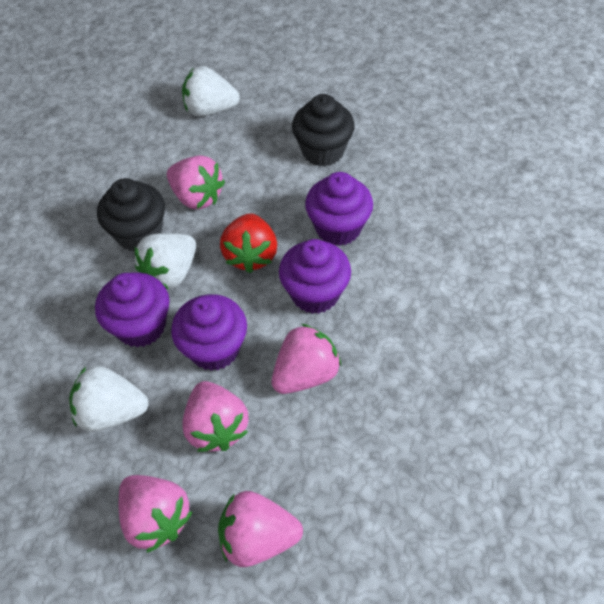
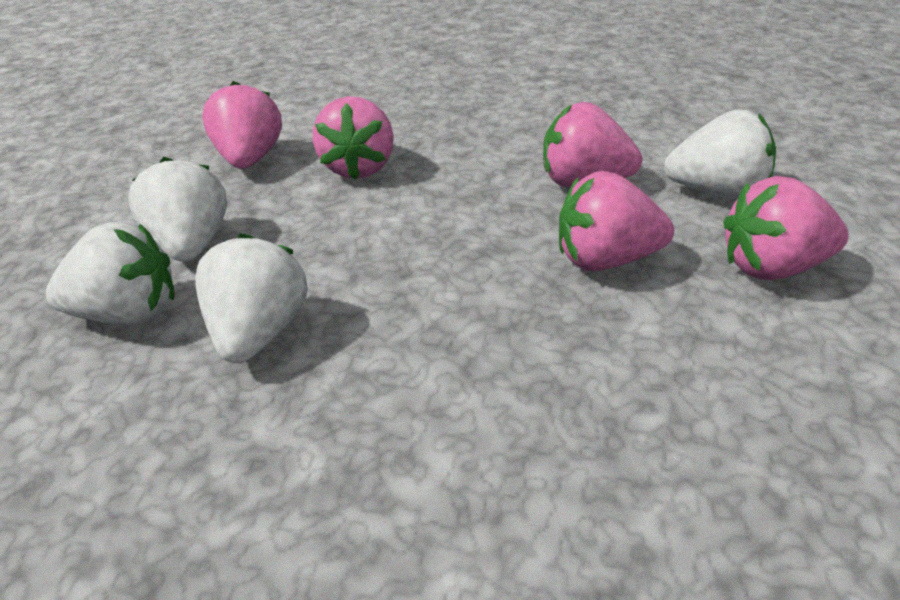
black cupcake: 2 -> 0
purple cupcake: 4 -> 0
red strawberry: 1 -> 0
white strawberry: 3 -> 4

